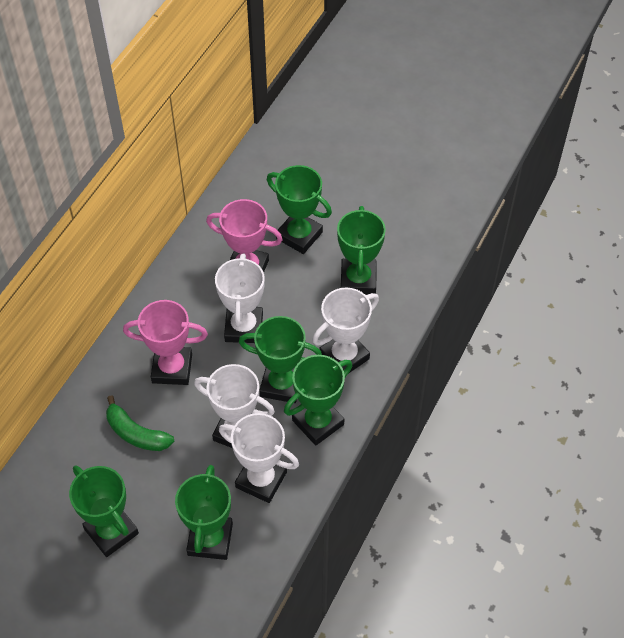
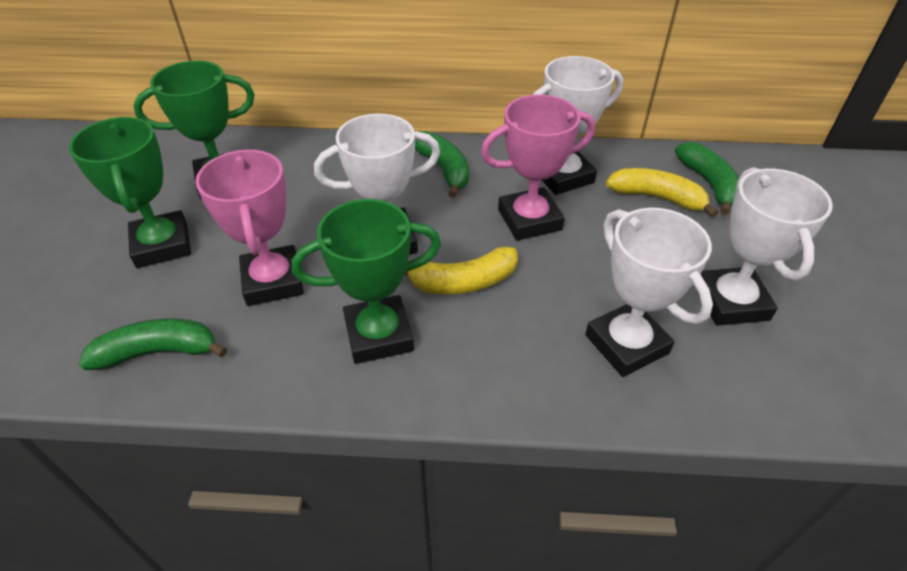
green banana: 1 -> 3
green trophy: 6 -> 3
yellow banana: 0 -> 2

